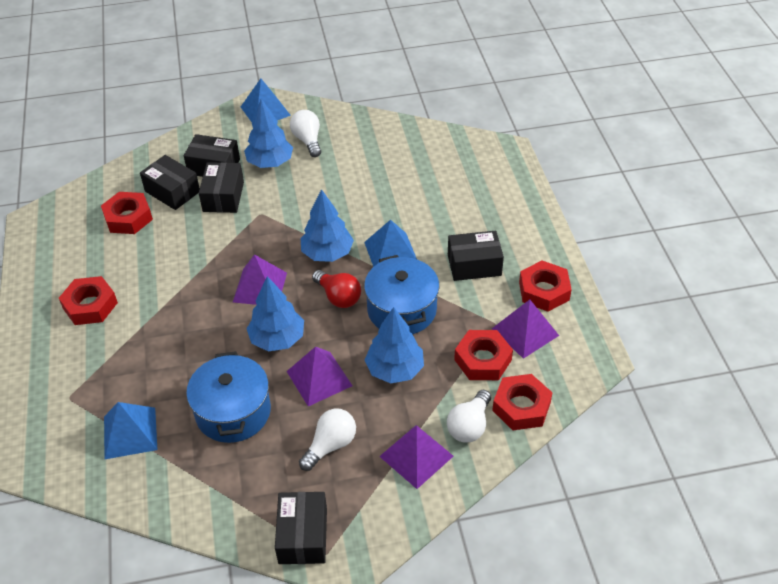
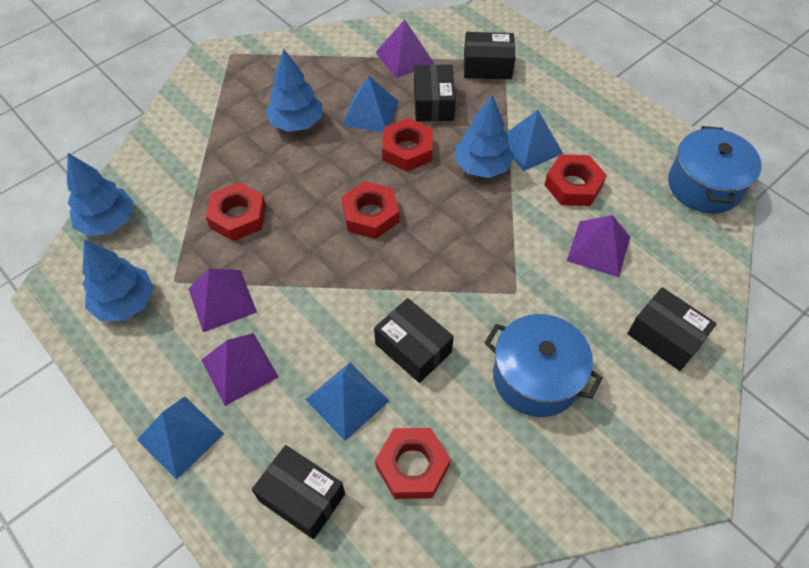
blue pyramid: 3 -> 4
red light bulb: 1 -> 0
white light bulb: 3 -> 0

